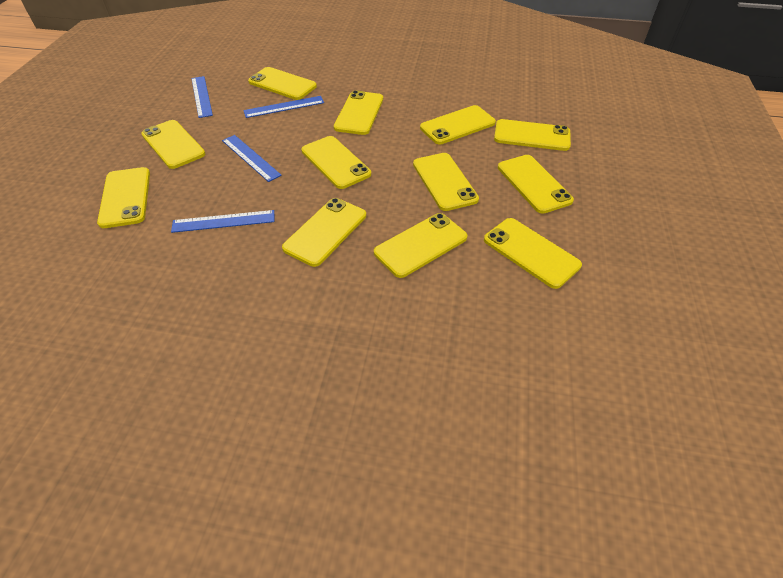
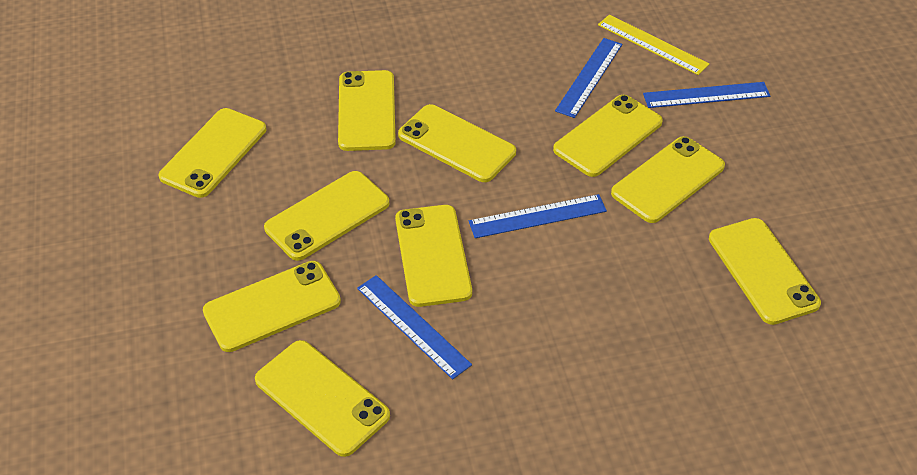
yellow phone: 12 -> 10
yellow ruler: 0 -> 1

